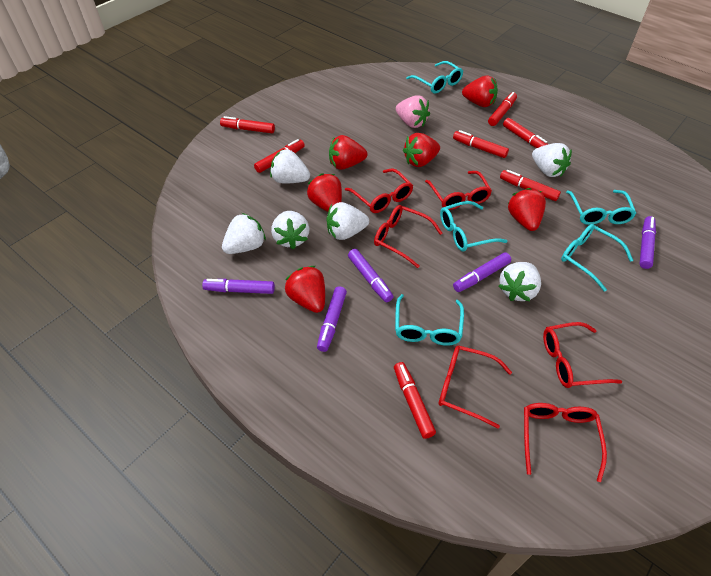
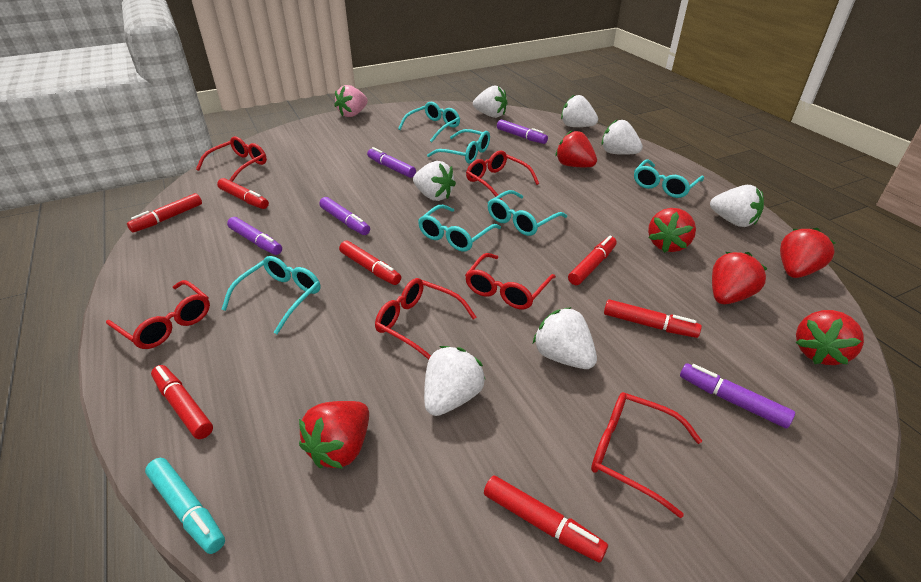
turquoise glasses: 5 -> 6
turquoise marker: 0 -> 1
white strawberry: 6 -> 7

